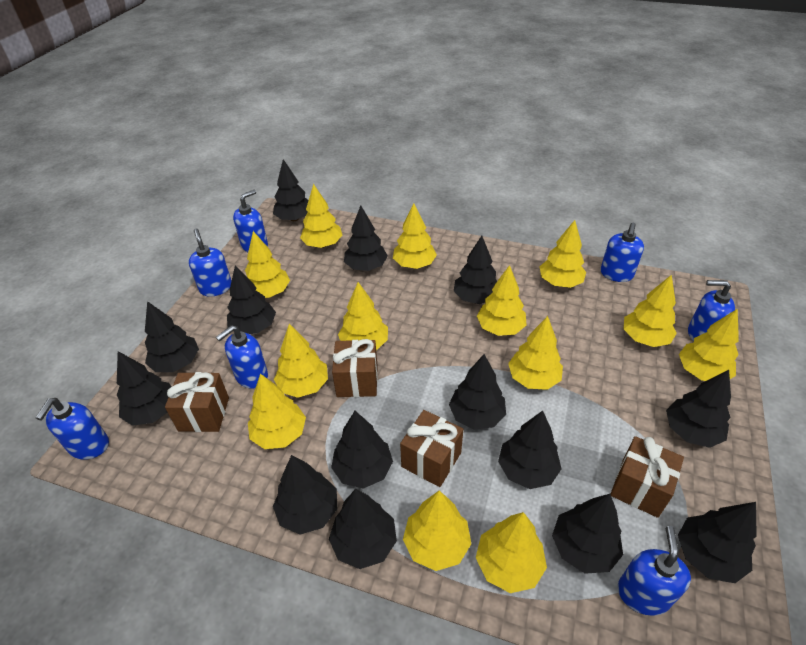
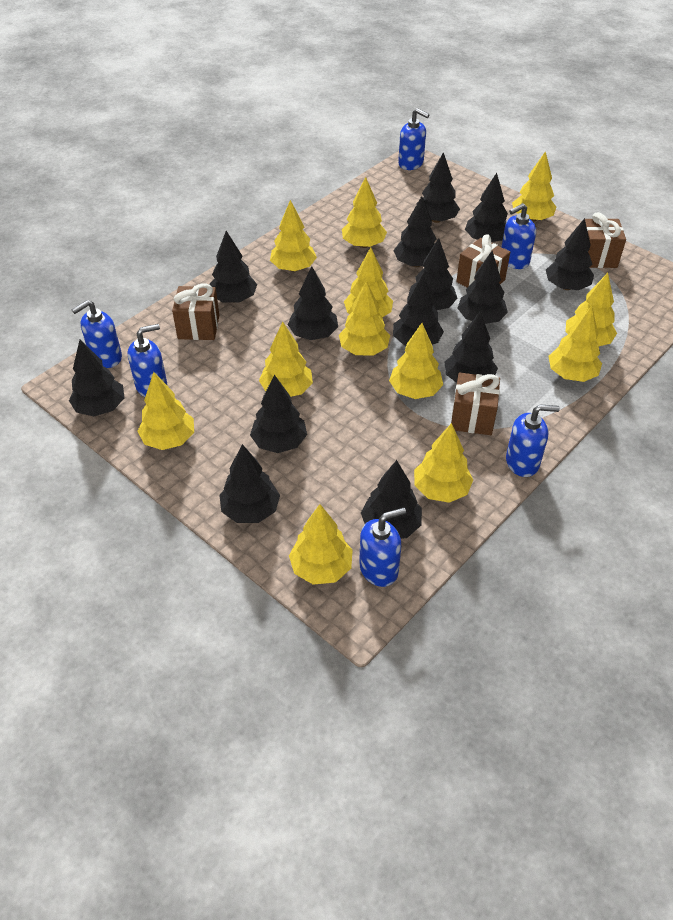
blue soap dispenser: 7 -> 6
yellow tree: 13 -> 12

